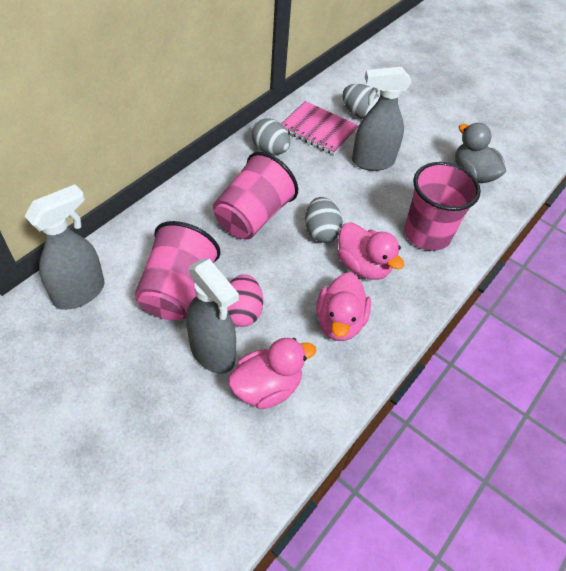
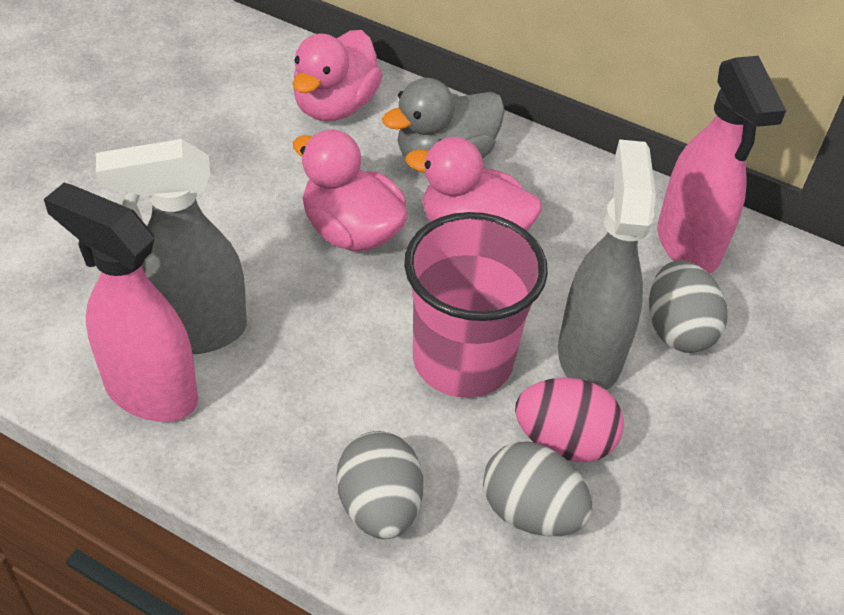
grey spray bottle: 3 -> 2
pink cup: 3 -> 1
pink notebook: 1 -> 0
pink spray bottle: 0 -> 2

